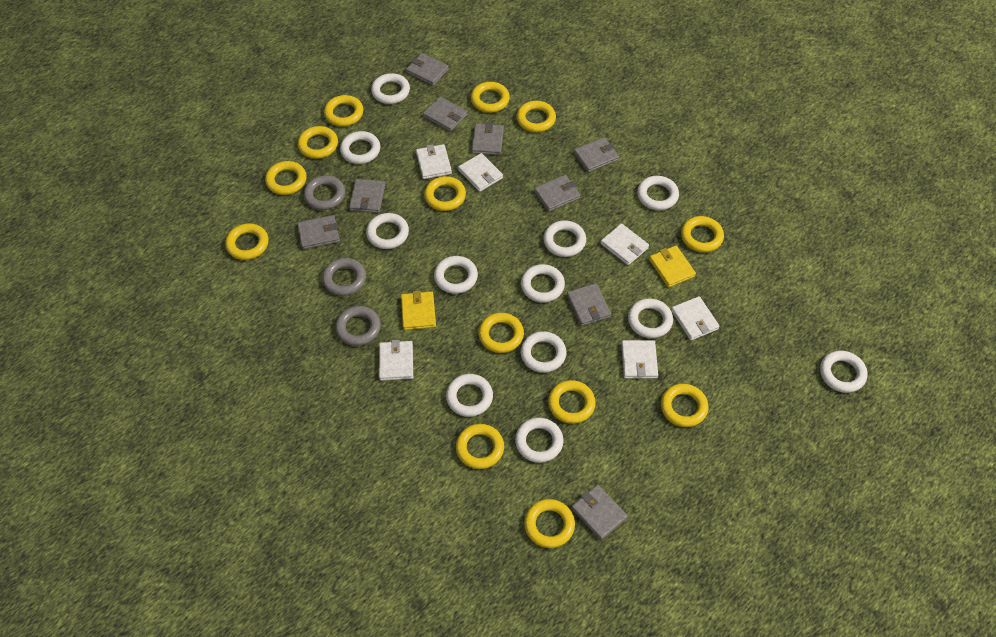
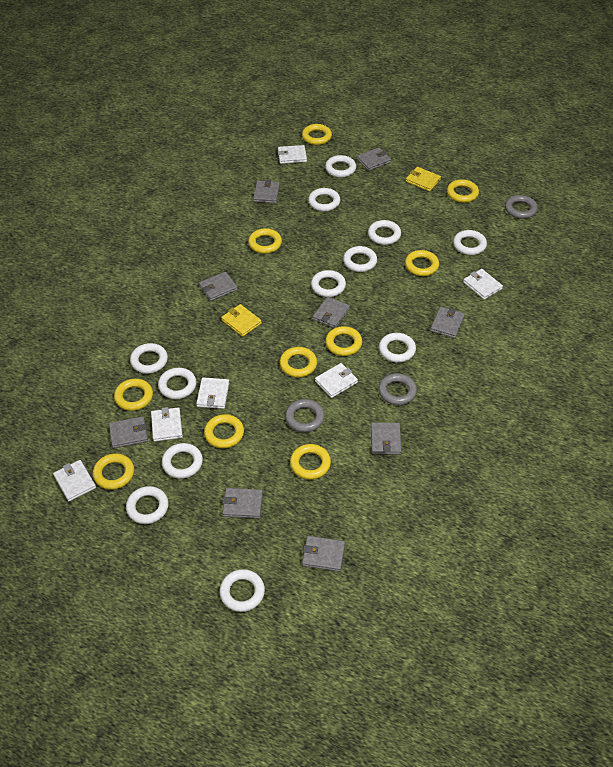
yellow ring: 13 -> 10

